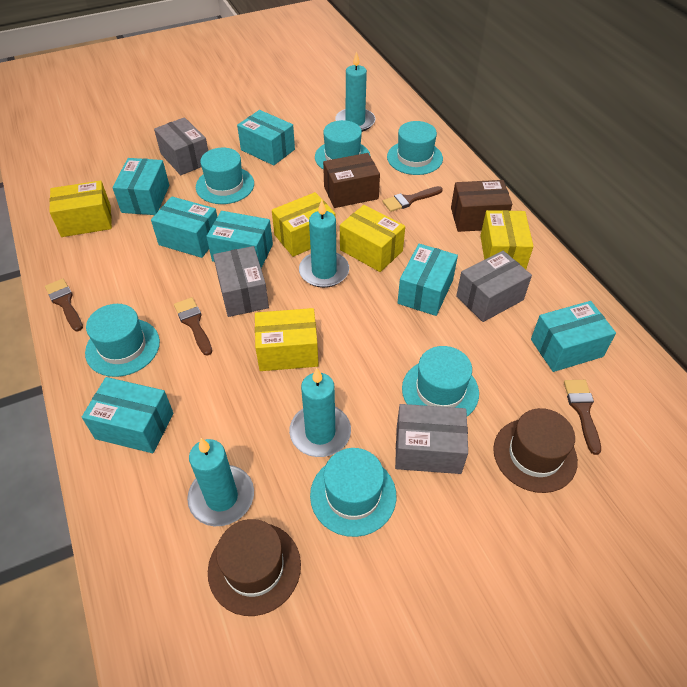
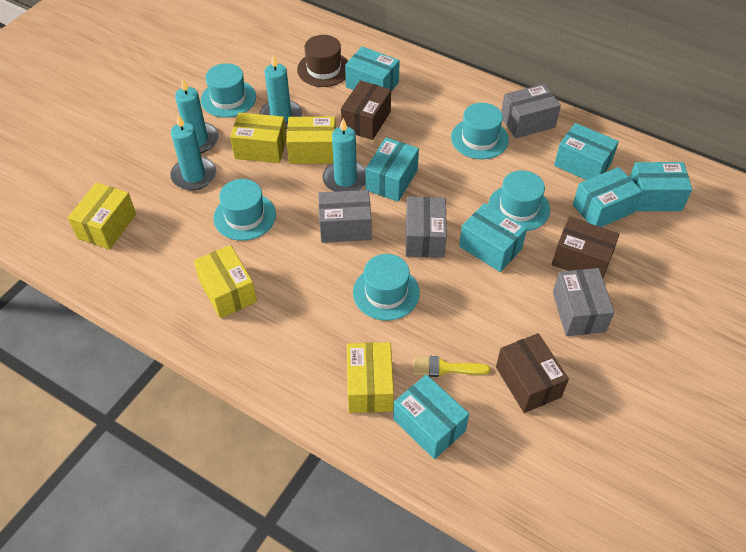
brown box: 2 -> 3
brown brush: 4 -> 0
brown hat: 2 -> 1
turquoise hat: 6 -> 5
yellow brush: 0 -> 1

